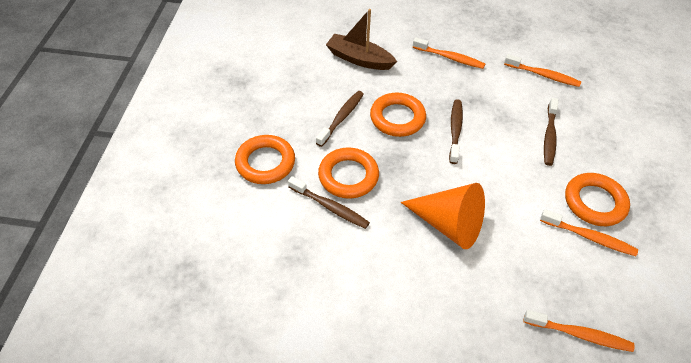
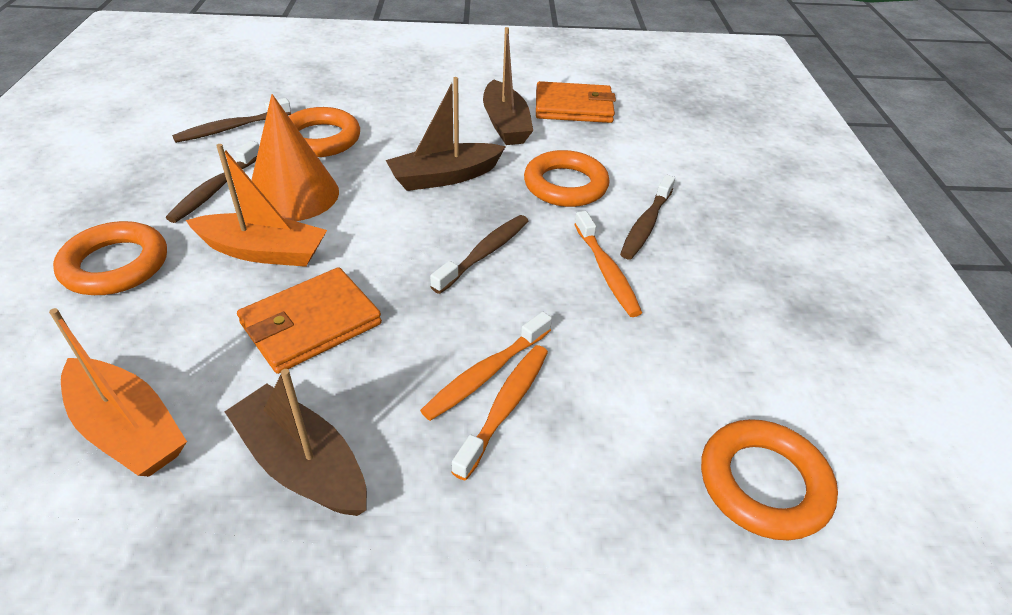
brown boat: 1 -> 3
orange boat: 0 -> 2
orange toothbrush: 4 -> 3
orange wallet: 0 -> 2

